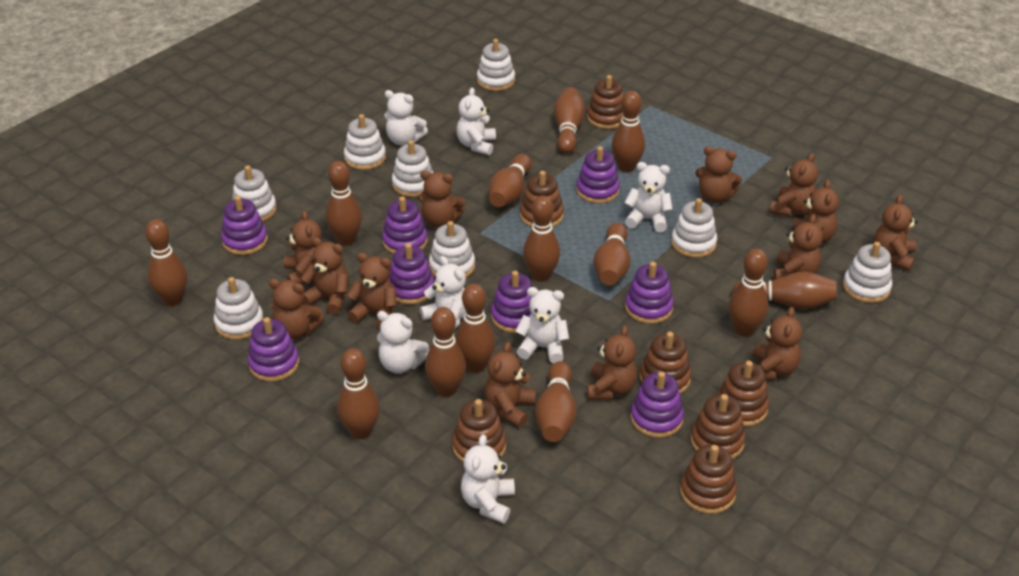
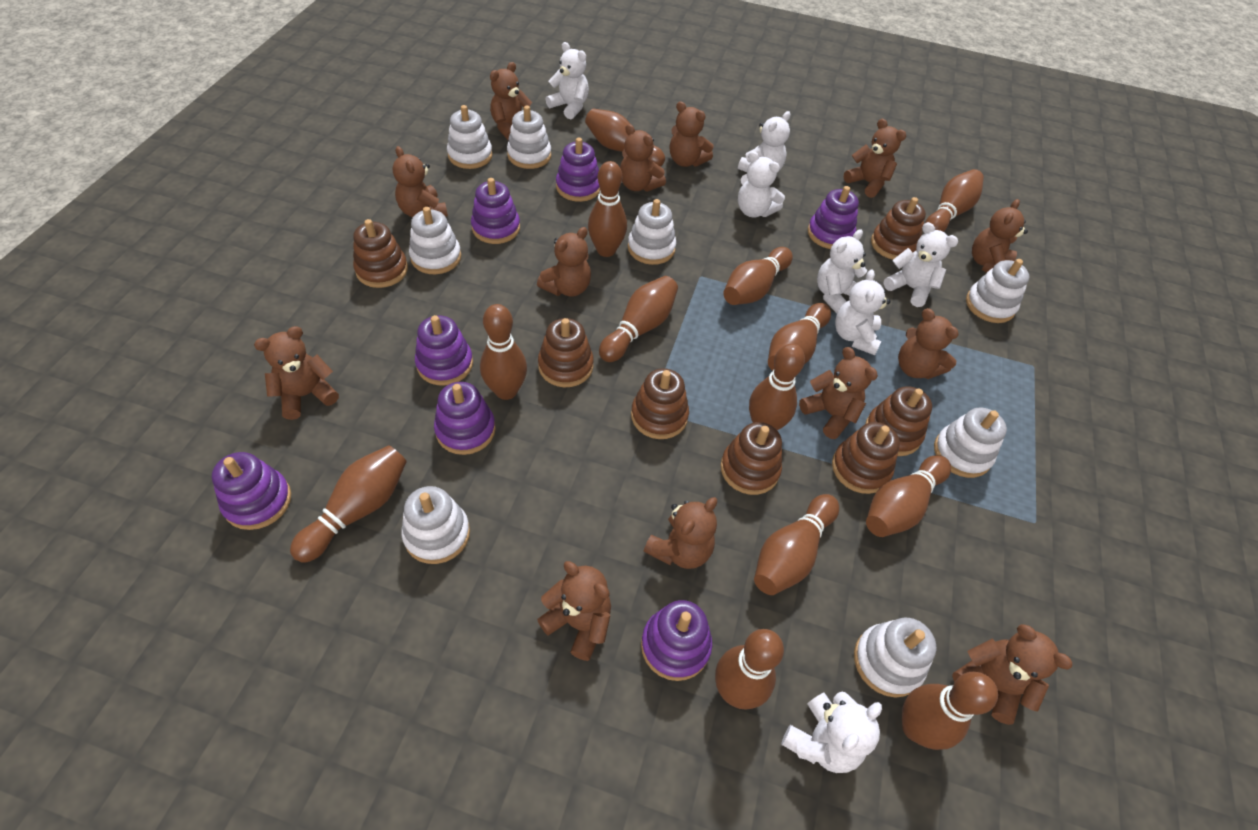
purple stacking toy: 8 -> 7

